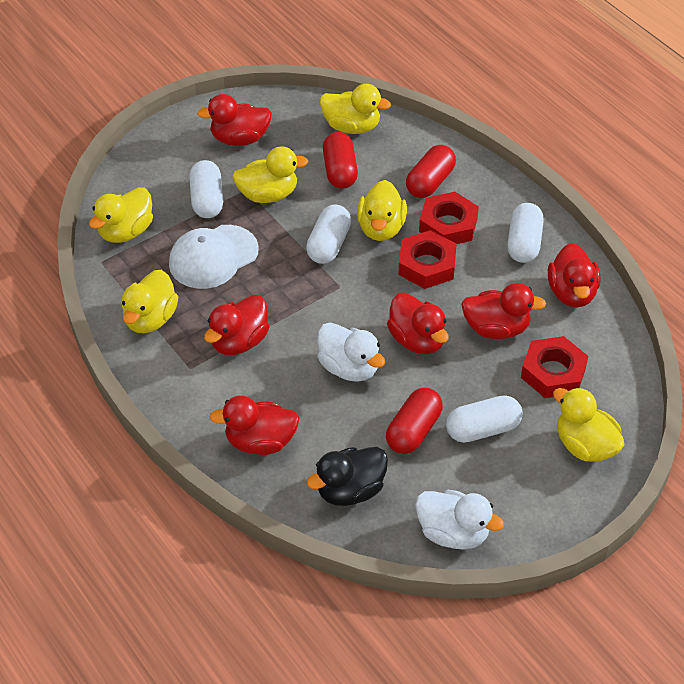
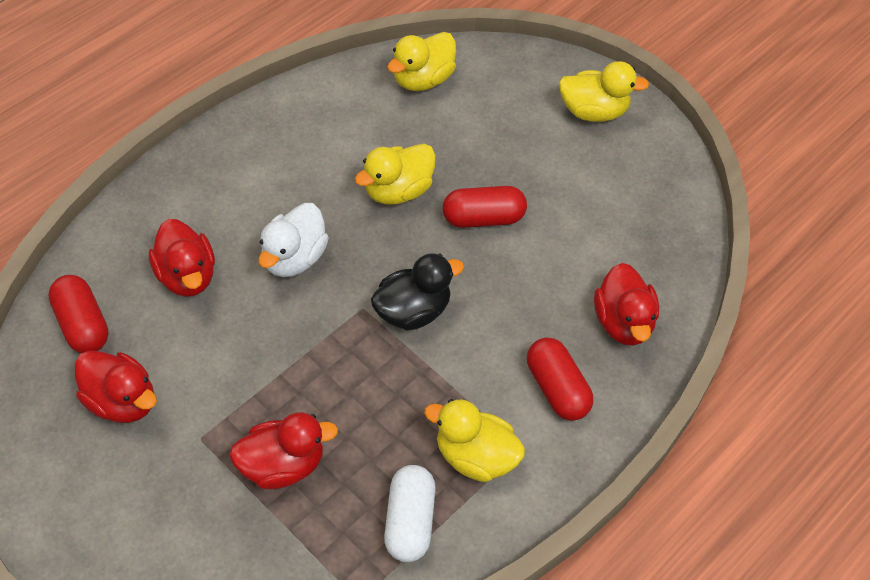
red duck: 6 -> 4
red nut: 3 -> 0
white cap: 1 -> 0
white capsule: 4 -> 1
white duck: 2 -> 1
yellow duck: 6 -> 4

